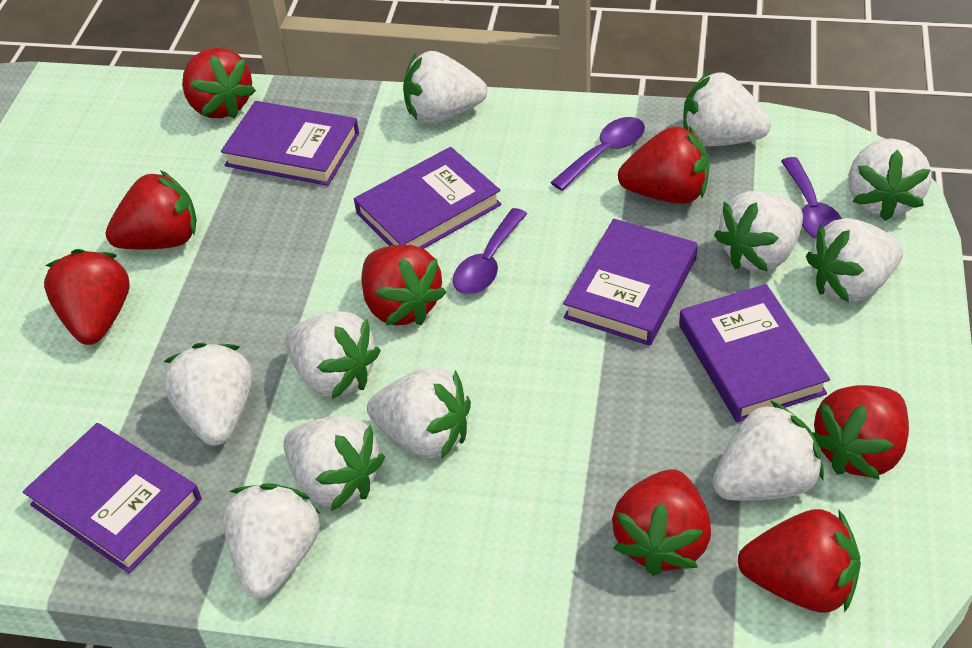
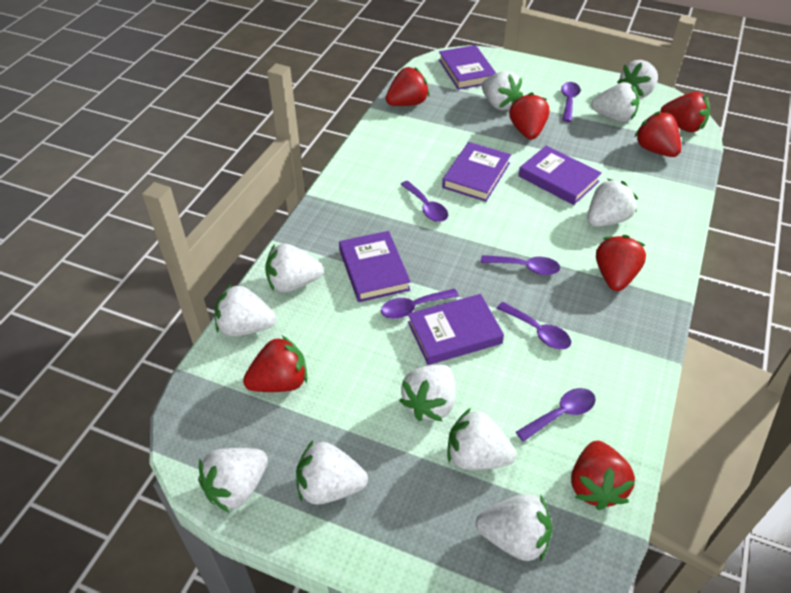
purple spoon: 3 -> 6
red strawberry: 8 -> 7

